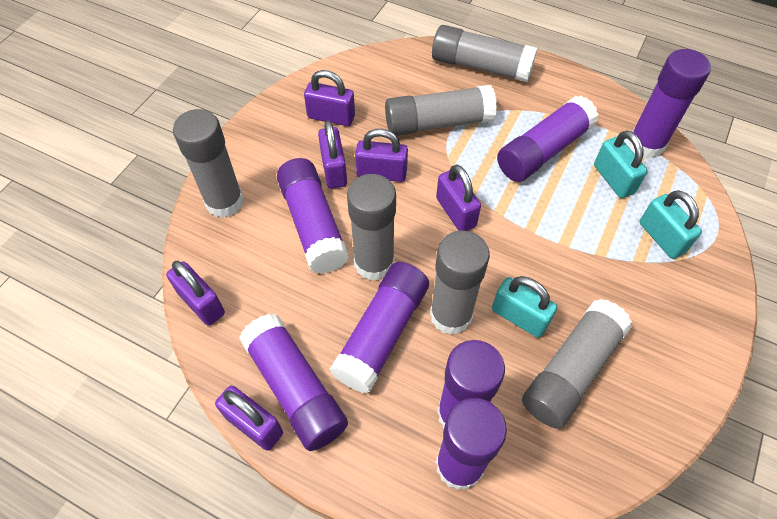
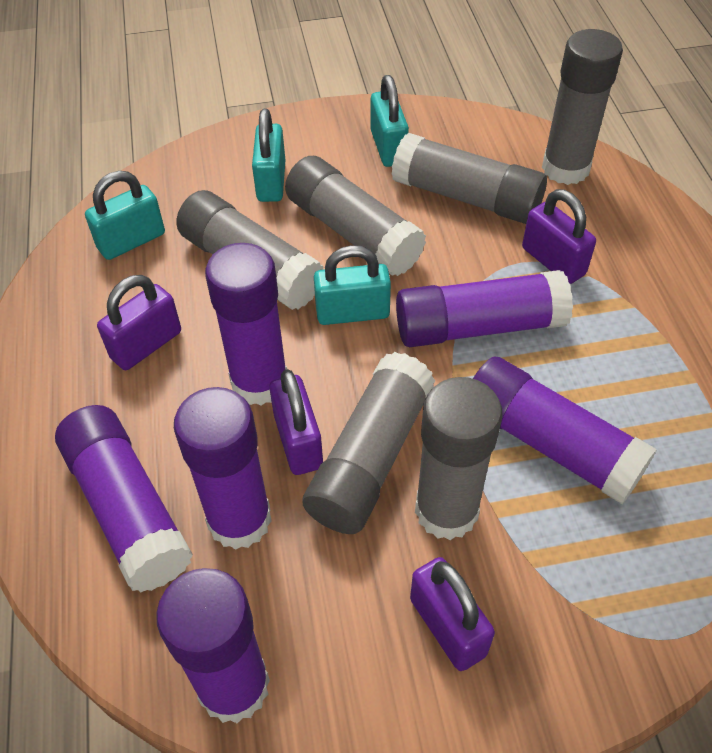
purple glue stick: 7 -> 6
purple padlock: 6 -> 4
turquoise padlock: 3 -> 4

